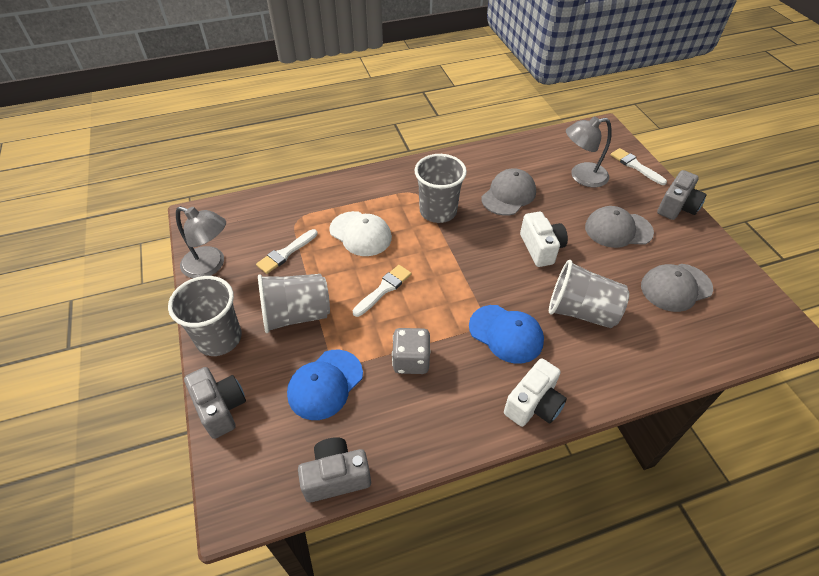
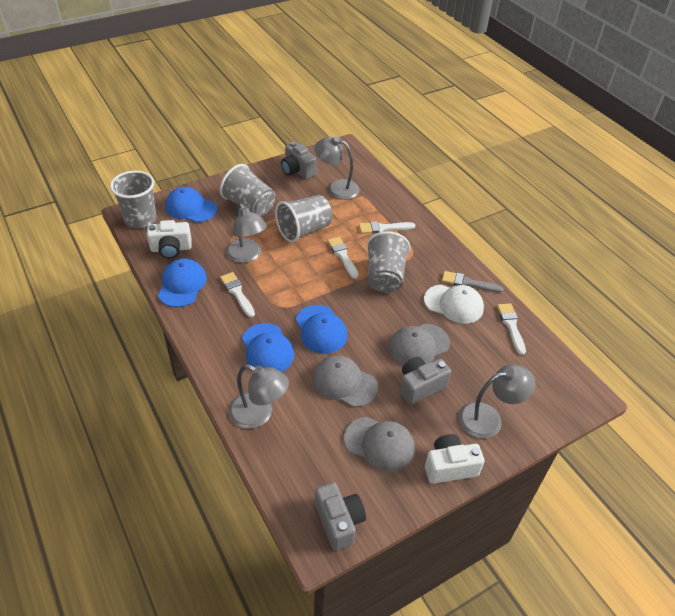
blue cap: 2 -> 4
grey brush: 0 -> 1
grey dice: 1 -> 0
grey lamp: 2 -> 4
white brush: 3 -> 4

